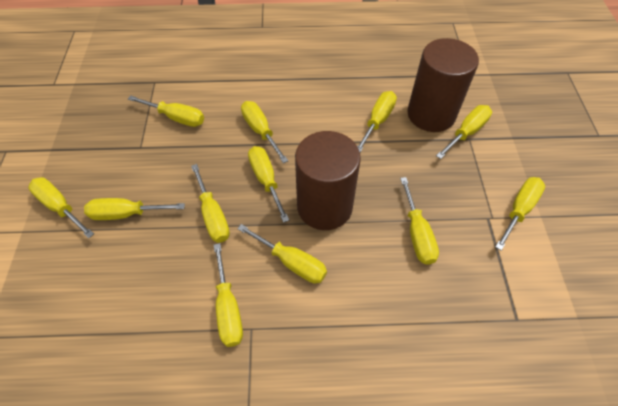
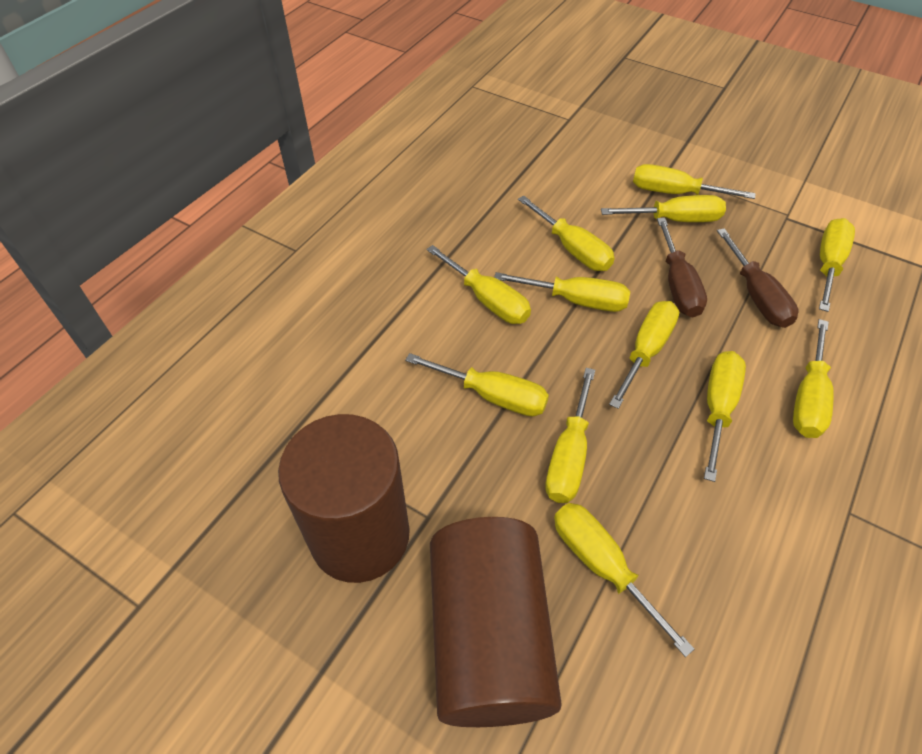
brown screwdriver: 0 -> 2

